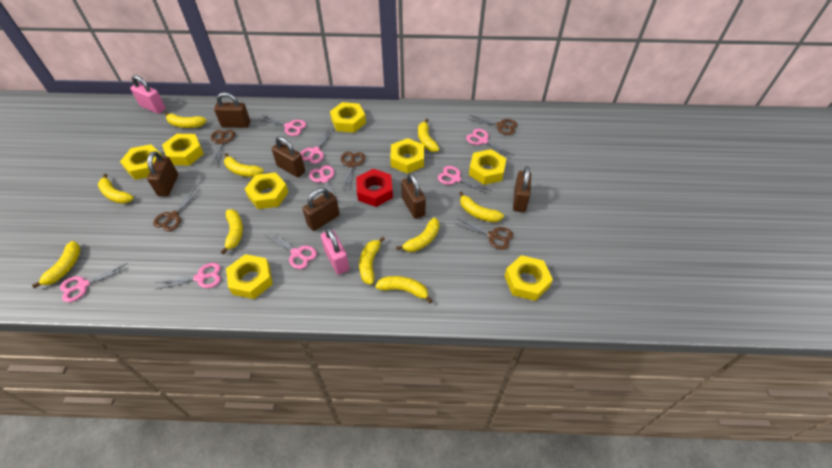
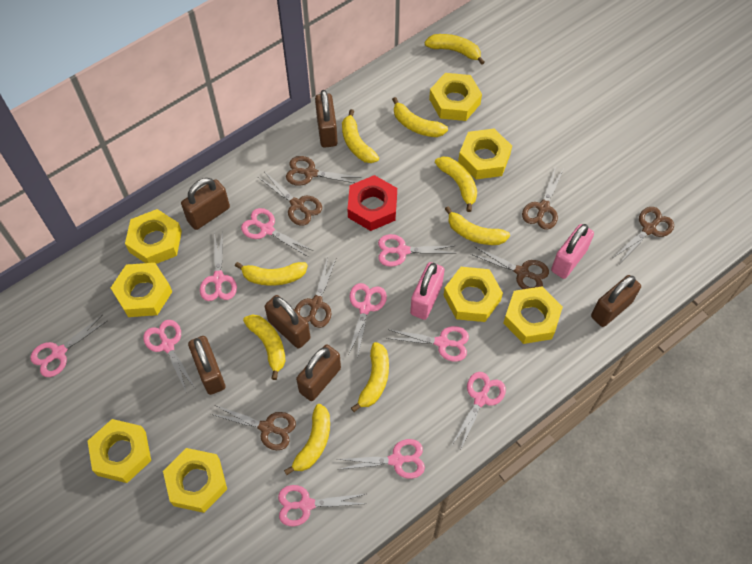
brown scissors: 5 -> 7
pink scissors: 8 -> 10
yellow banana: 10 -> 9

